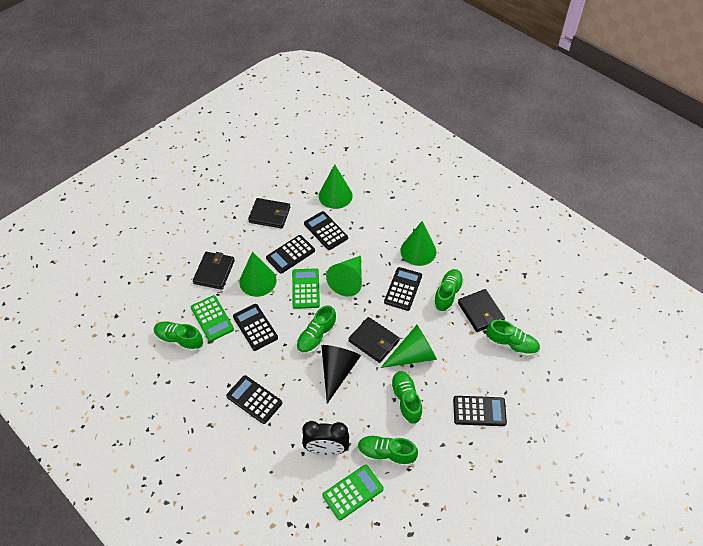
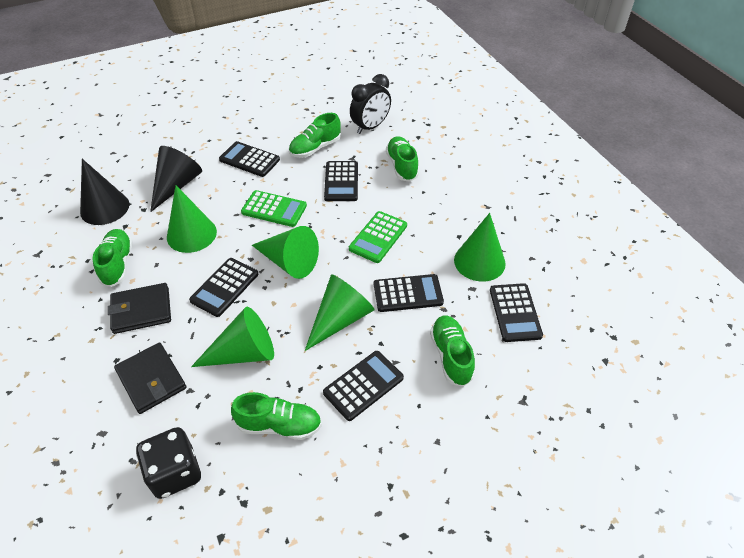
black cone: 1 -> 2
black dice: 0 -> 1
black wallet: 4 -> 2
green calculator: 3 -> 2
green shoe: 6 -> 5

